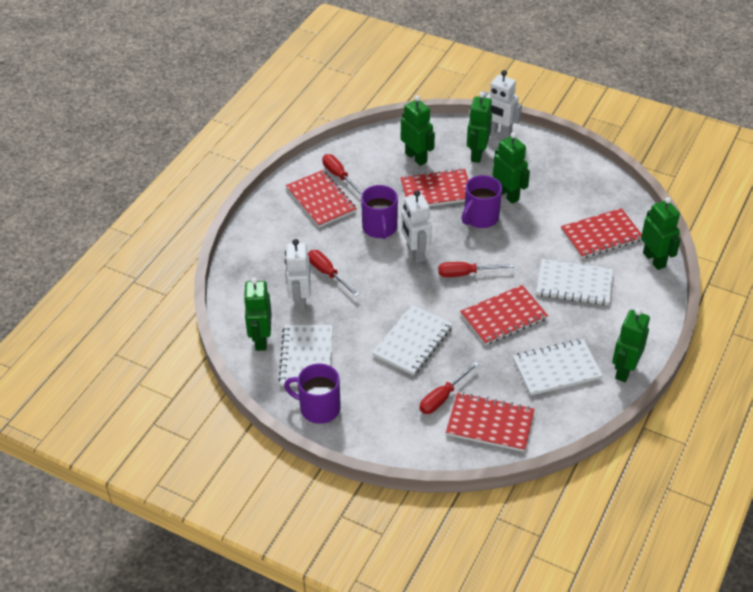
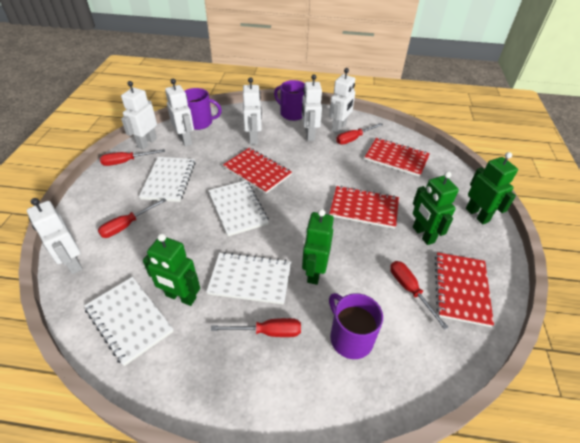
green robot: 6 -> 4
red notebook: 5 -> 4
red screwdriver: 4 -> 5
white robot: 3 -> 6

